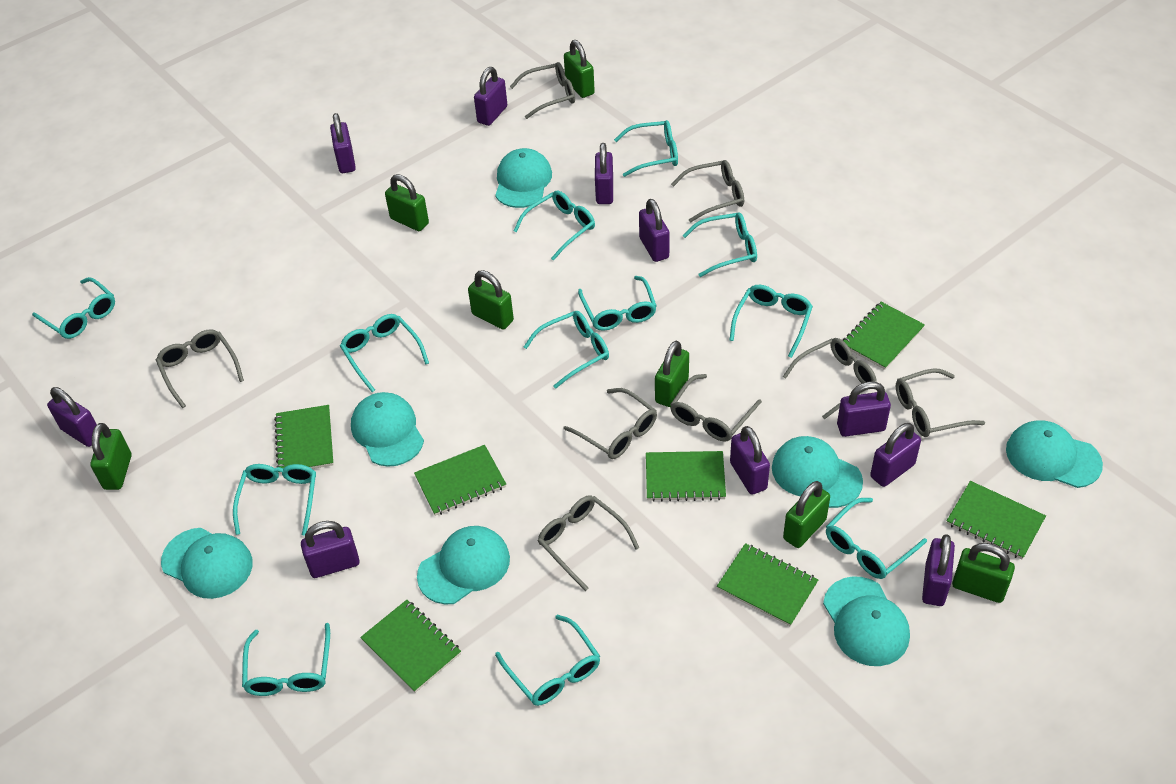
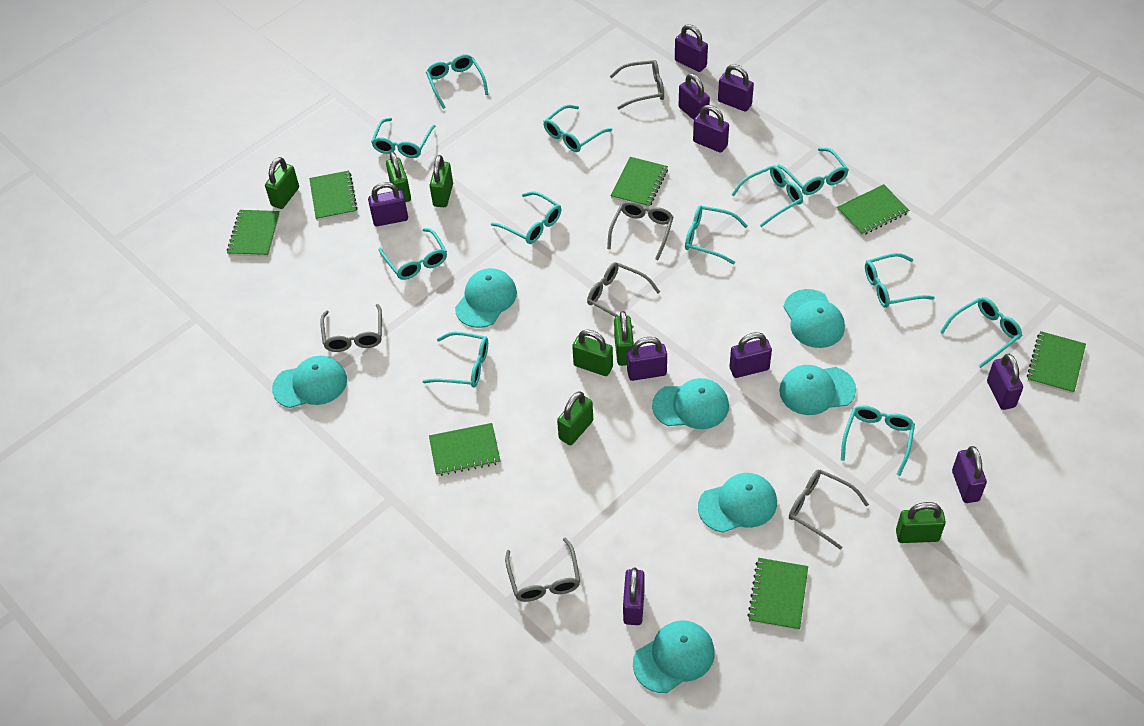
grey glasses: 8 -> 6

